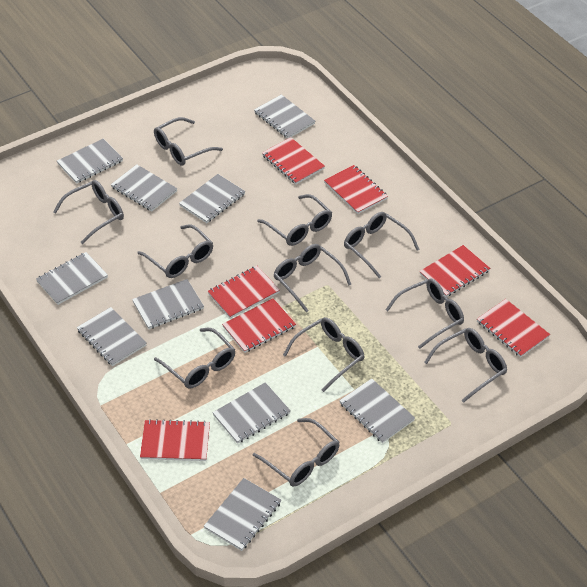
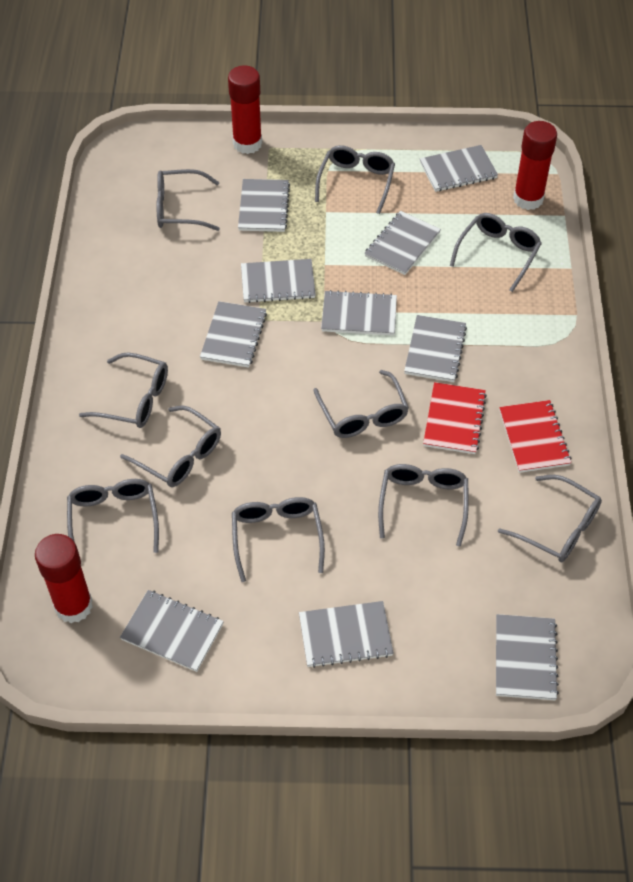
grey glasses: 11 -> 10
red glue stick: 0 -> 3
red notebook: 7 -> 2

